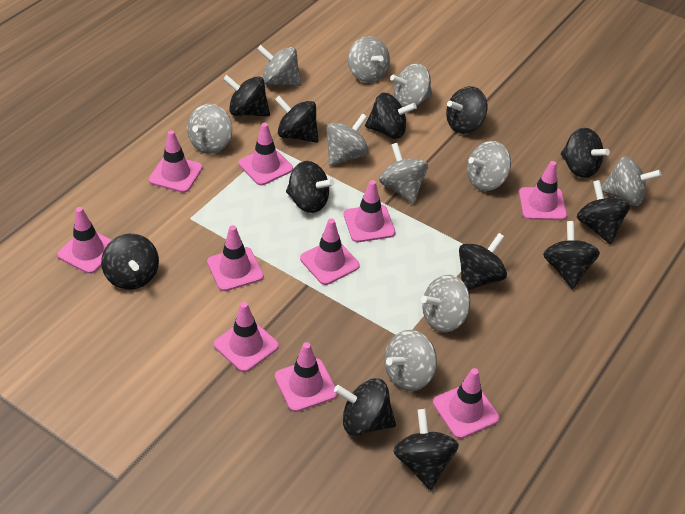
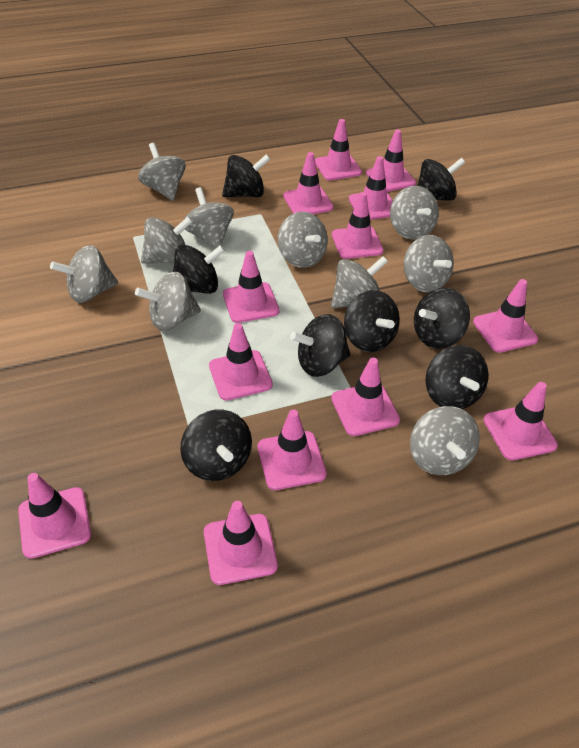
black spinning top: 12 -> 8
pink traffic cone: 10 -> 13

